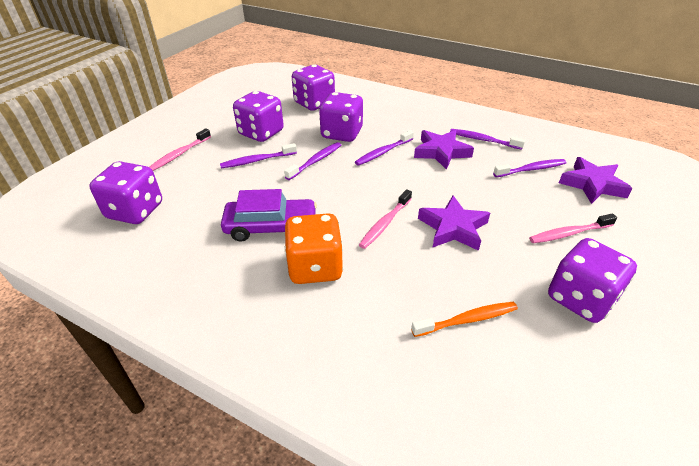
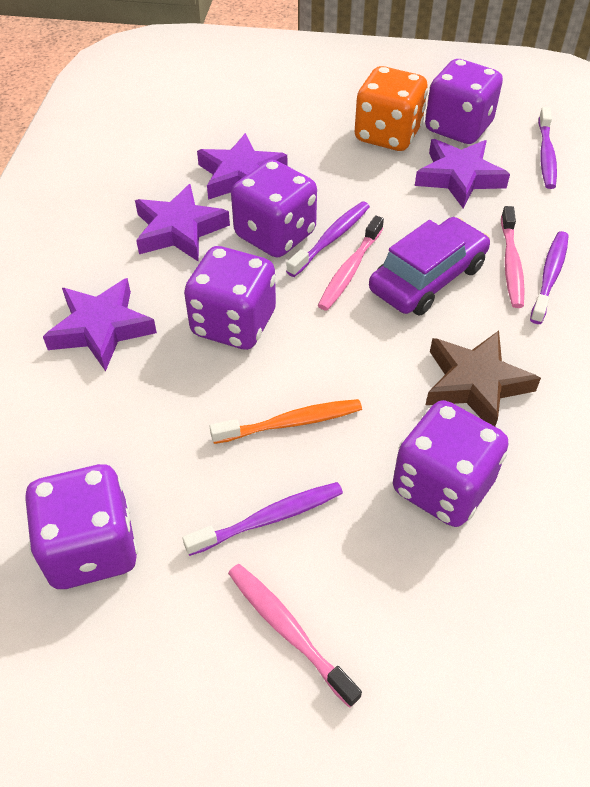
brown star: 0 -> 1
purple star: 3 -> 4
purple toothbrush: 5 -> 4

